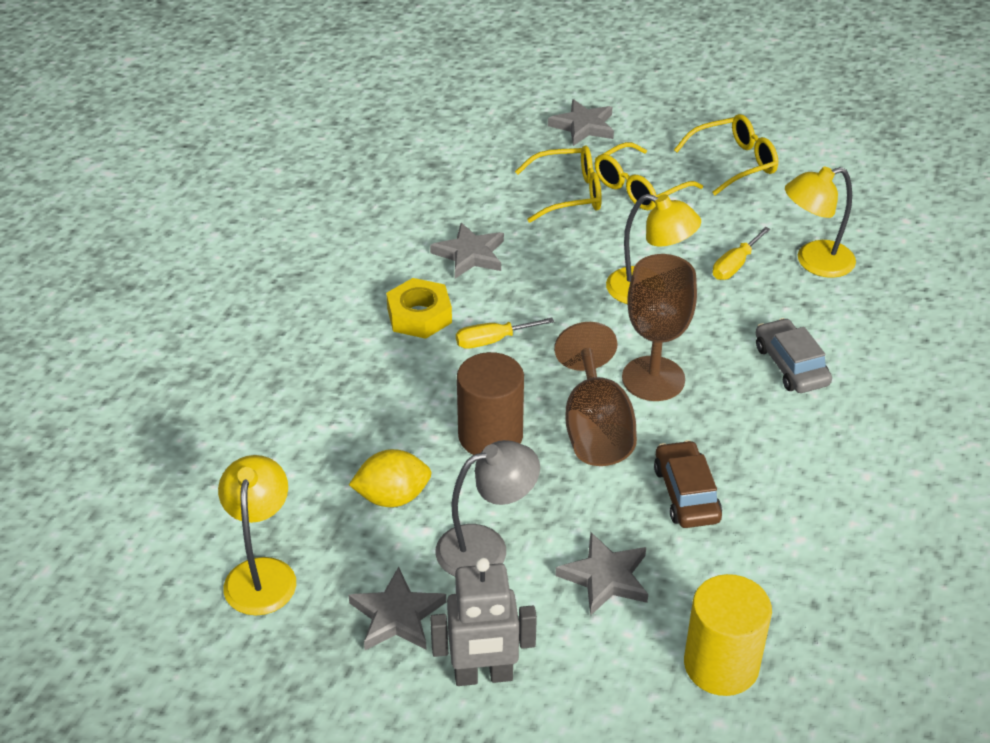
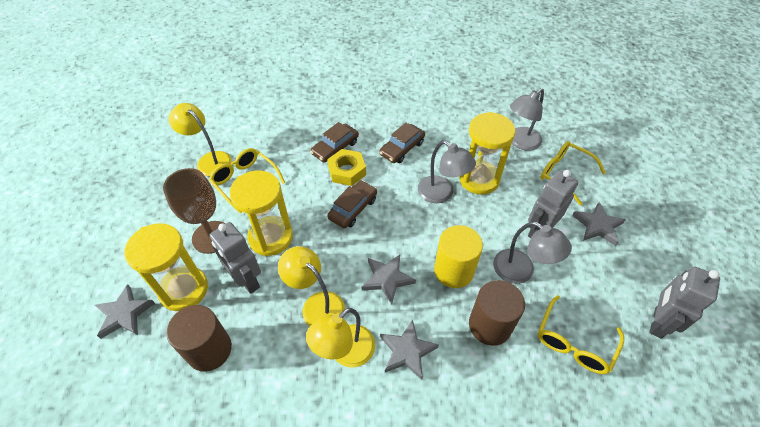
brown car: 1 -> 3
brown cylinder: 1 -> 2
brown goblet: 2 -> 1
grey car: 1 -> 0
grey lamp: 1 -> 3
grey robot: 1 -> 3
yellow hourglass: 0 -> 3
yellow lemon: 1 -> 0
yellow screwdriver: 2 -> 0

